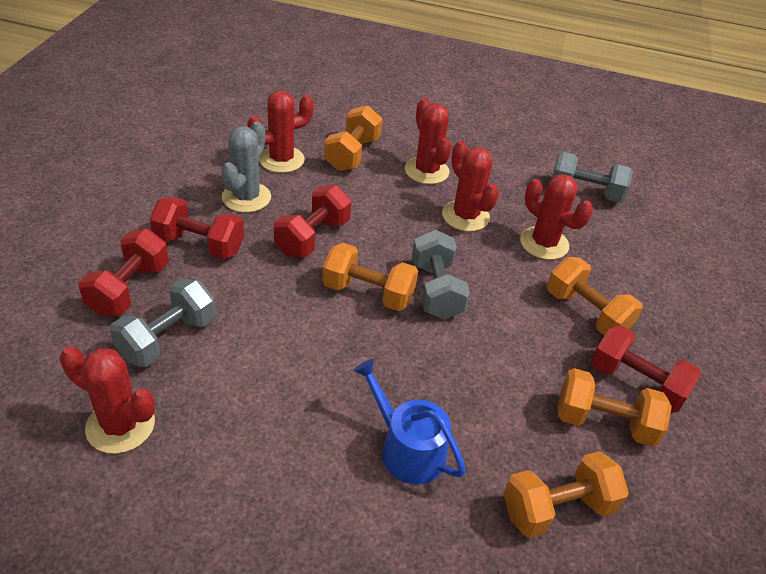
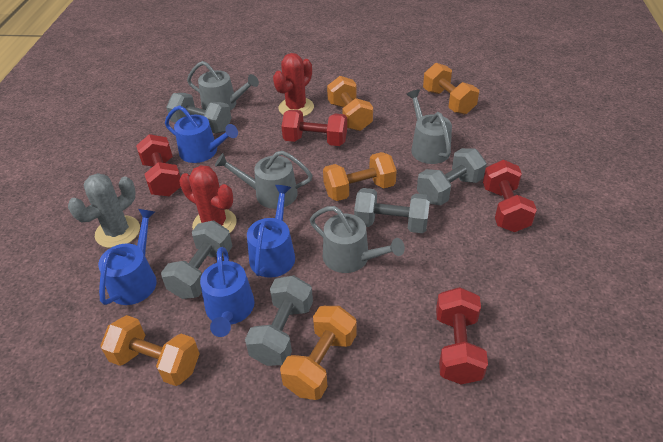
blue watering can: 1 -> 4
grey dumbbell: 3 -> 5
grey watering can: 0 -> 4
red cactus: 5 -> 2

